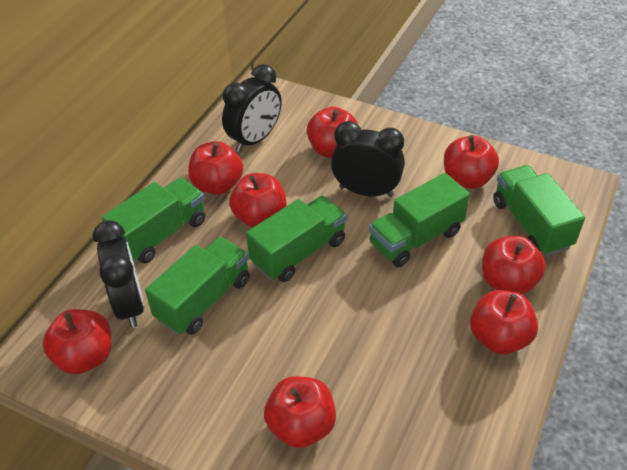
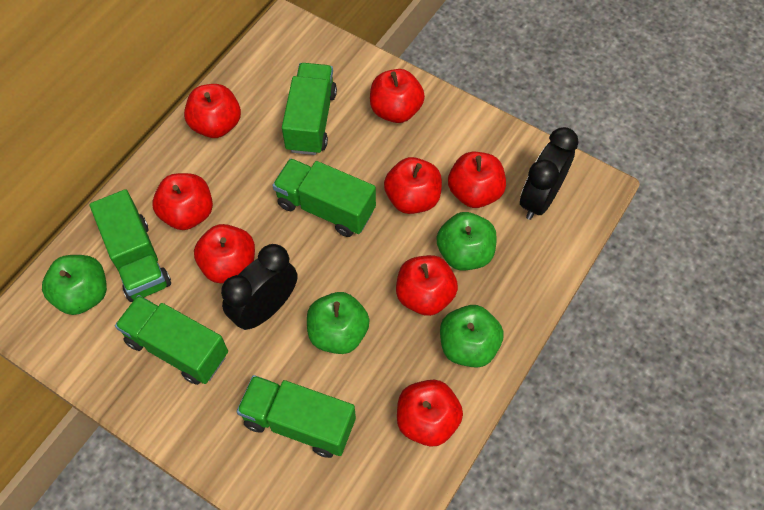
black clock: 3 -> 2
green apple: 0 -> 4

